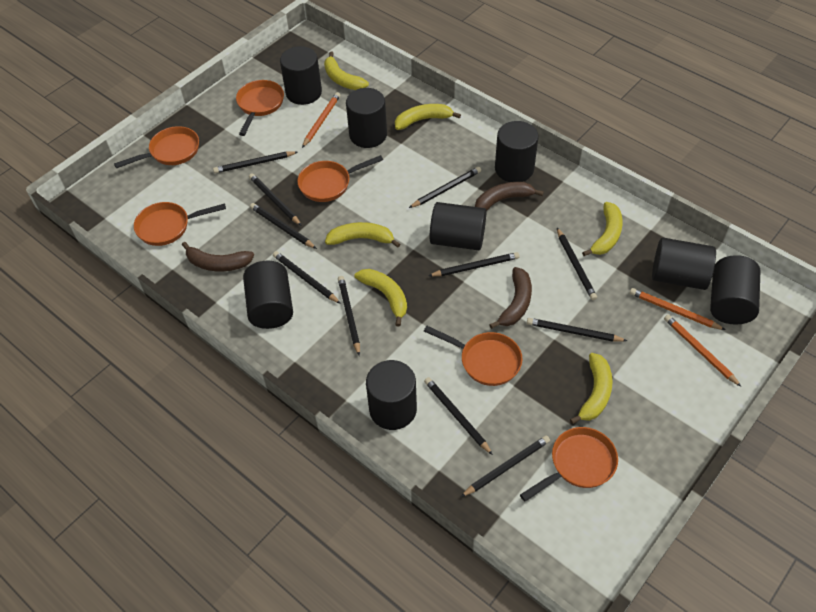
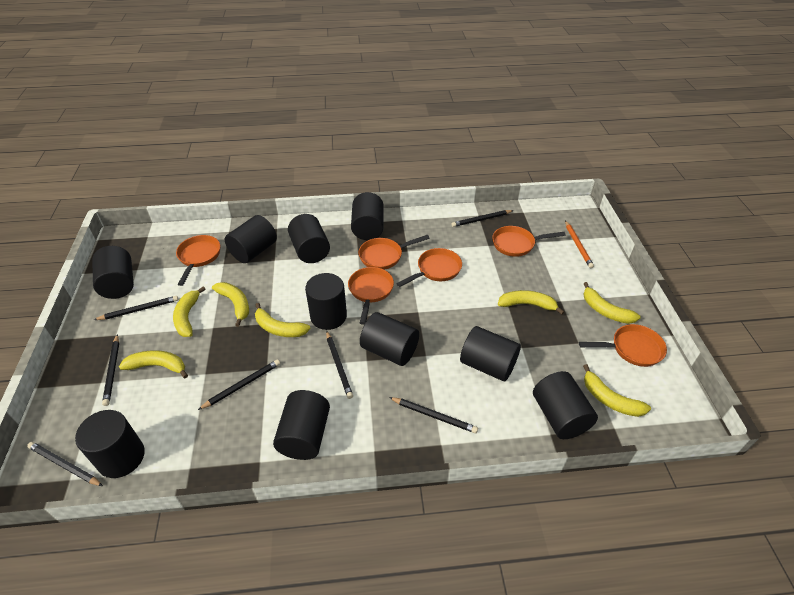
black cylinder: 8 -> 10
black pencil: 11 -> 7
brown banana: 3 -> 0
orange pencil: 3 -> 1
yellow banana: 6 -> 7

